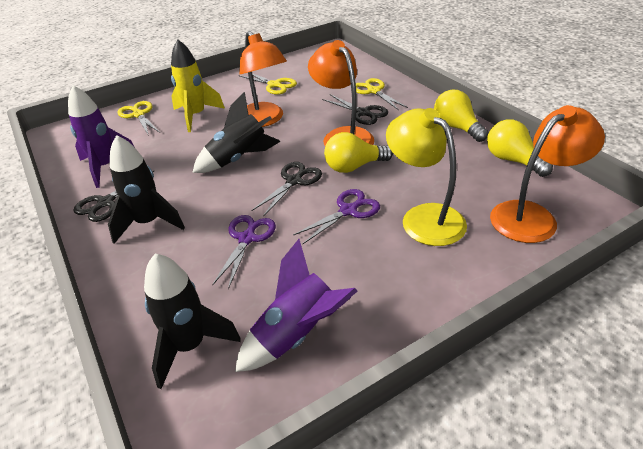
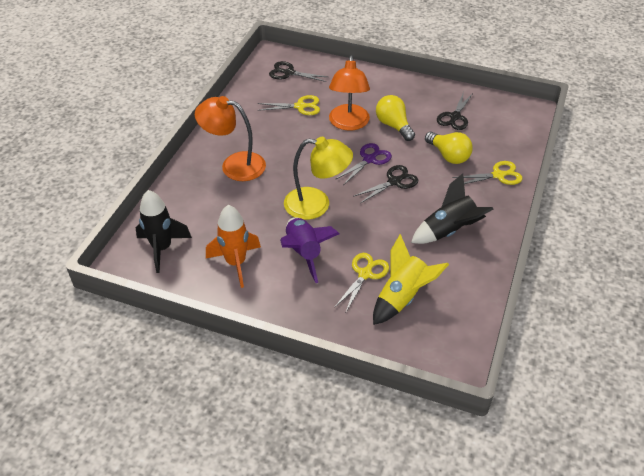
black rocket: 3 -> 2
orange lamp: 3 -> 2
orange rocket: 0 -> 1
purple rocket: 2 -> 1
purple scissors: 2 -> 1
yellow light bulb: 3 -> 2

